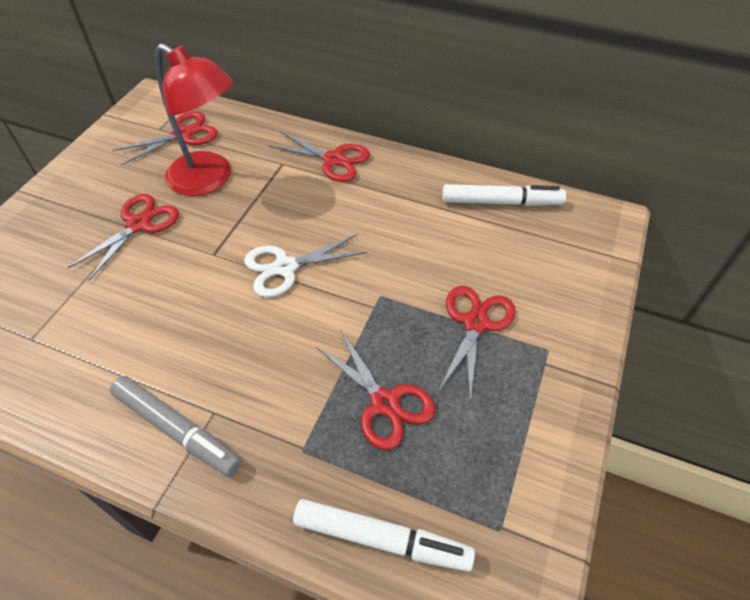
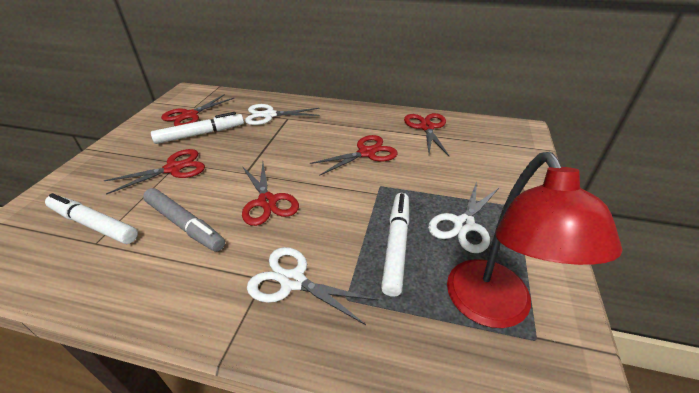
white marker: 2 -> 3
white scissors: 1 -> 3

